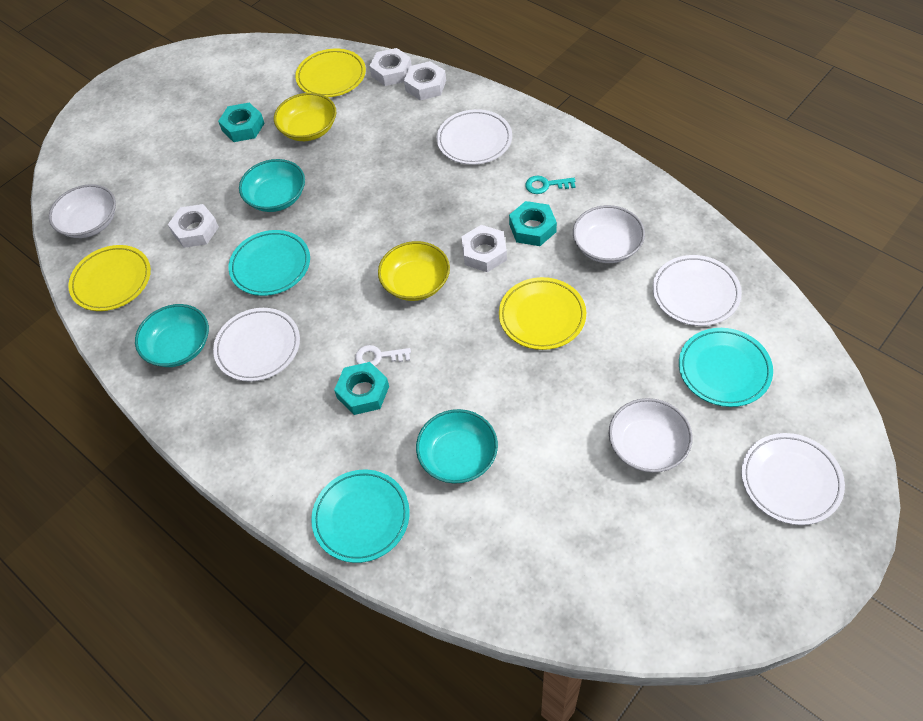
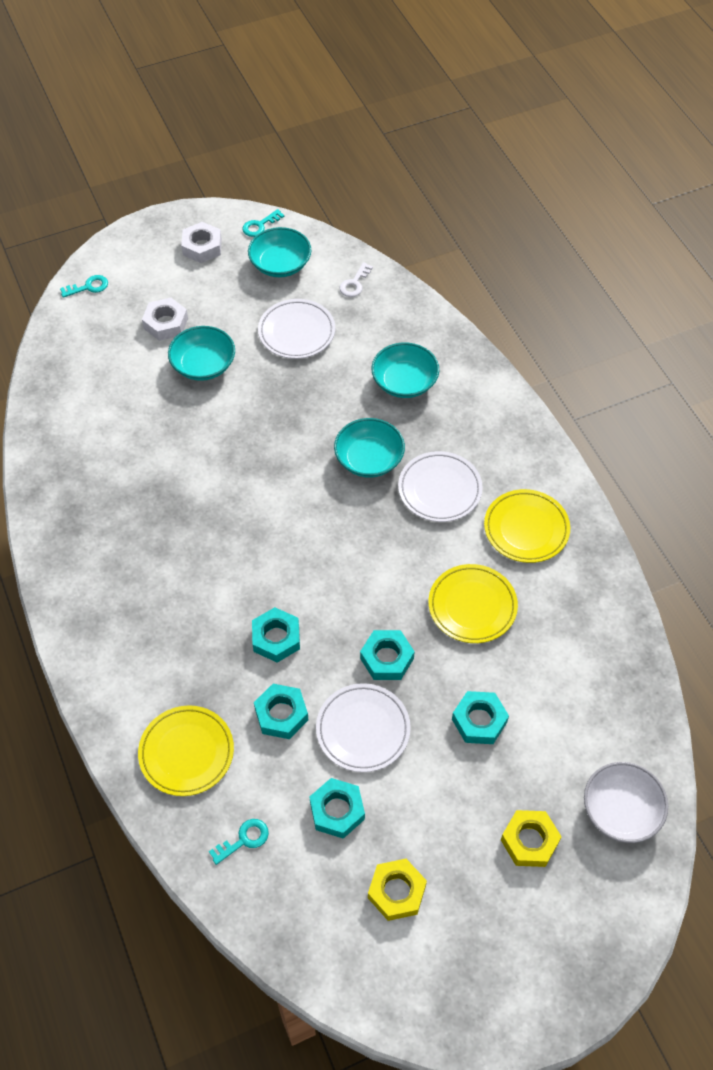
turquoise bowl: 3 -> 4
turquoise key: 1 -> 3
turquoise nut: 3 -> 5
turquoise plate: 3 -> 0
white bowl: 3 -> 1
white nut: 4 -> 2
white plate: 4 -> 3
yellow bowl: 2 -> 0
yellow nut: 0 -> 2

